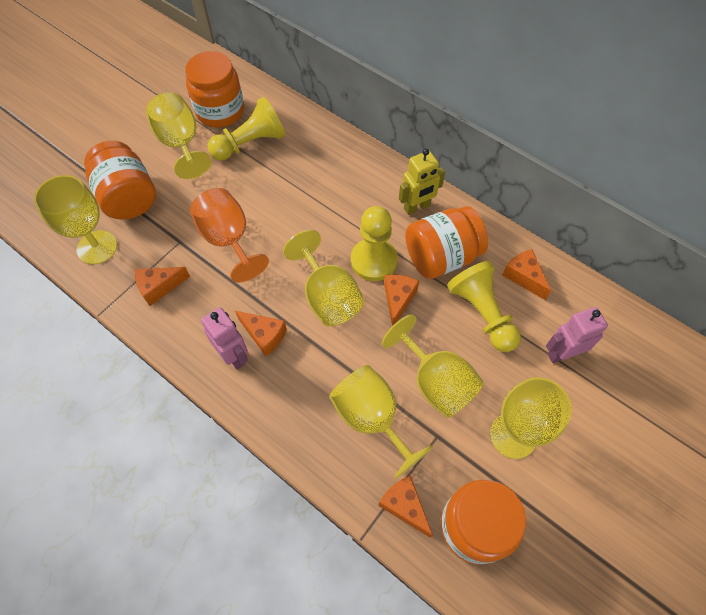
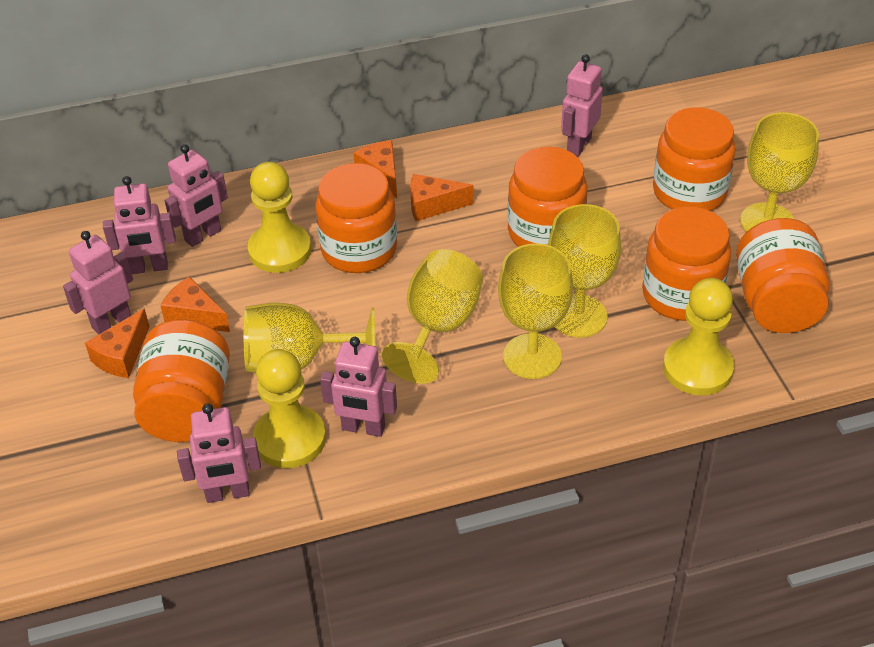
orange cheese: 5 -> 4
orange goblet: 1 -> 0
orange jar: 4 -> 6
pink robot: 2 -> 6
yellow goblet: 6 -> 5
yellow robot: 1 -> 0

